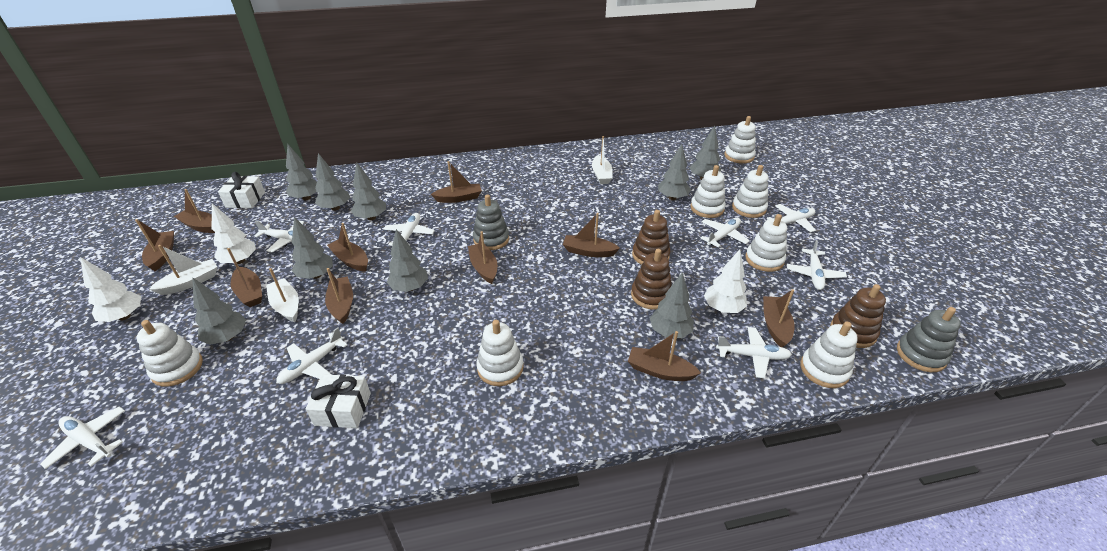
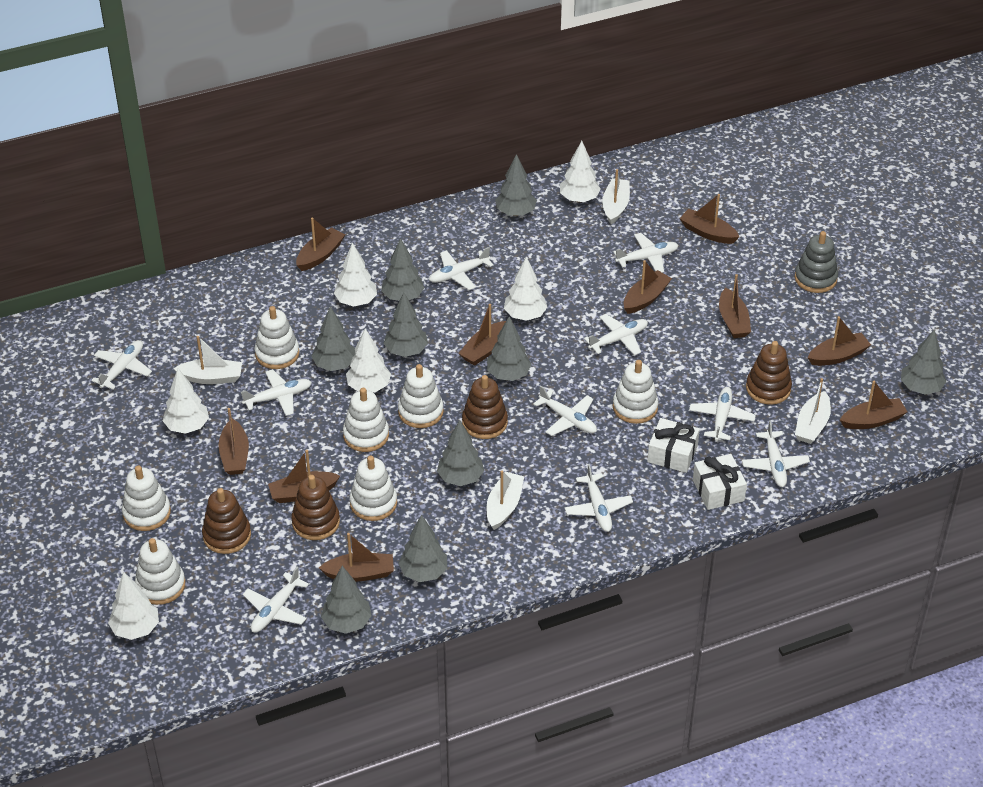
brown stacking toy: 3 -> 4
grey stacking toy: 2 -> 1
white boat: 3 -> 4
white plane: 8 -> 10
white tree: 3 -> 6

